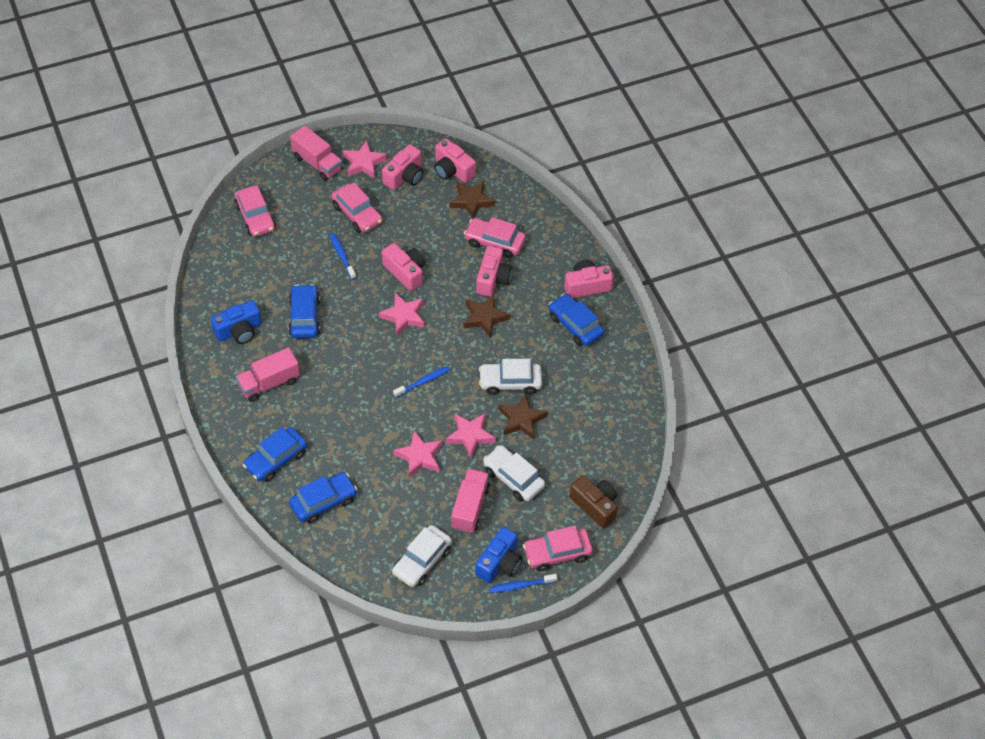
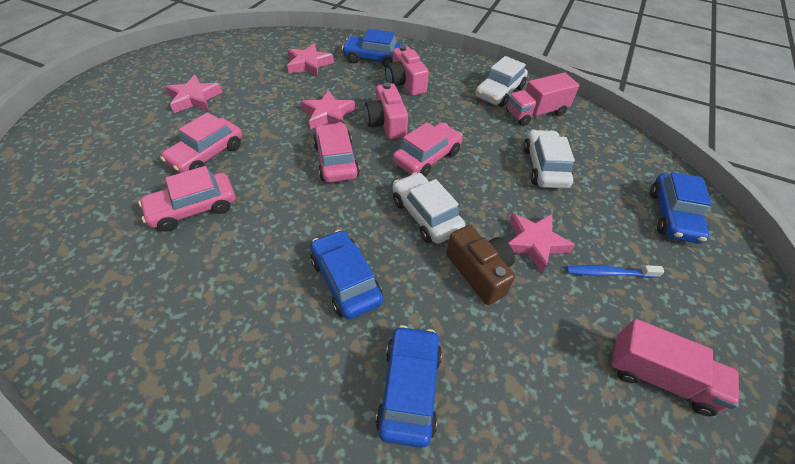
blue camera: 2 -> 0
blue toothbrush: 3 -> 1
brown star: 3 -> 0
pink camera: 5 -> 2
pink truck: 3 -> 2

